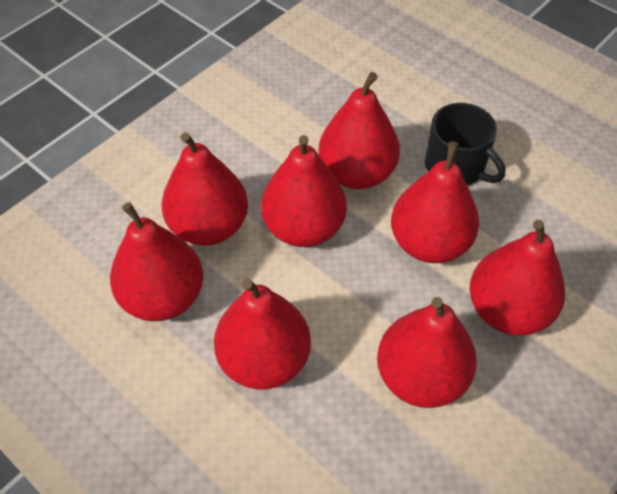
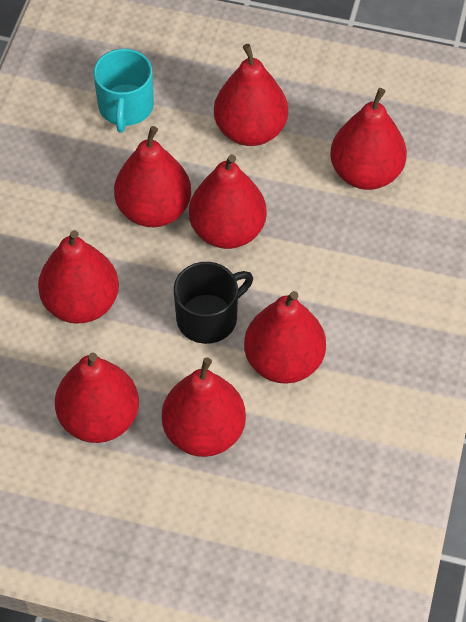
turquoise mug: 0 -> 1

